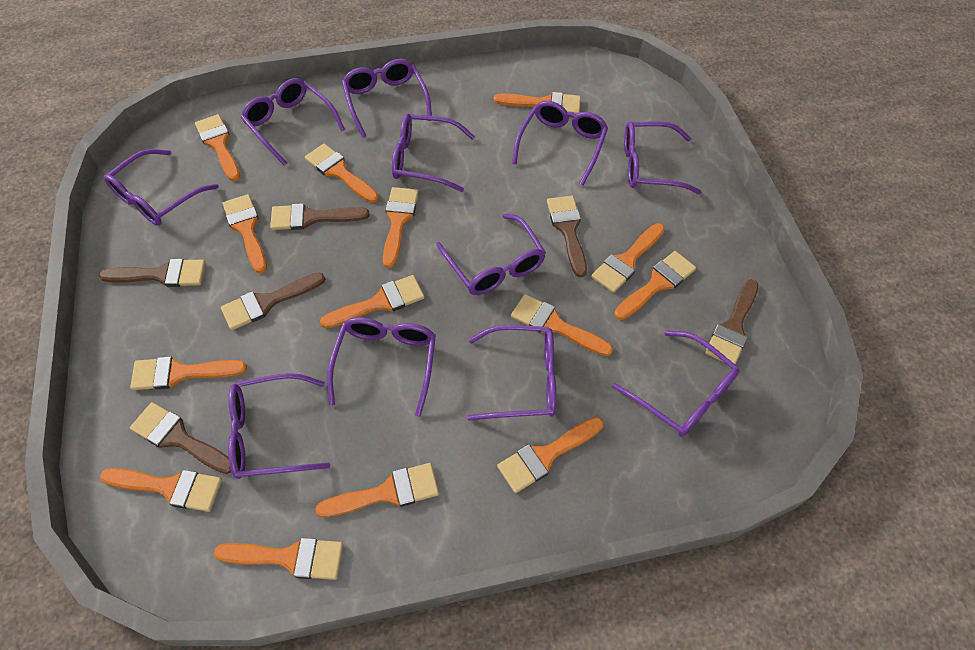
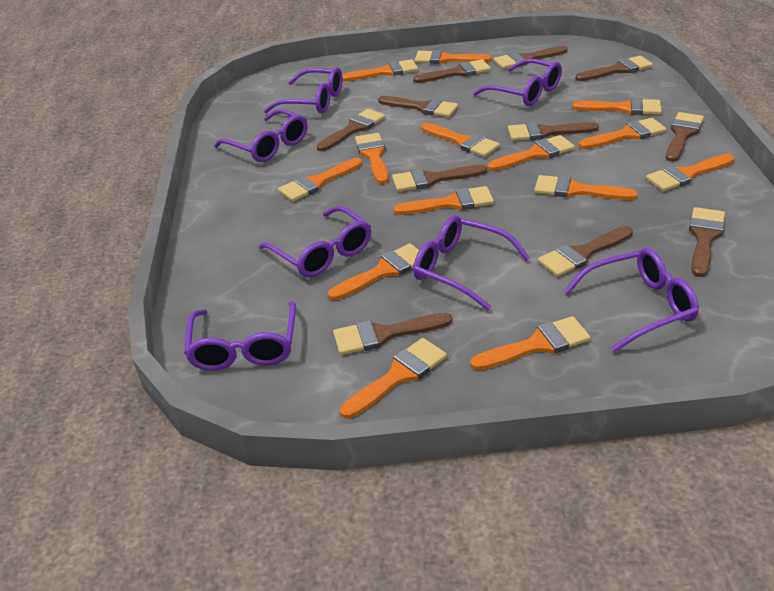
brown brush: 6 -> 11
purple glasses: 11 -> 7

